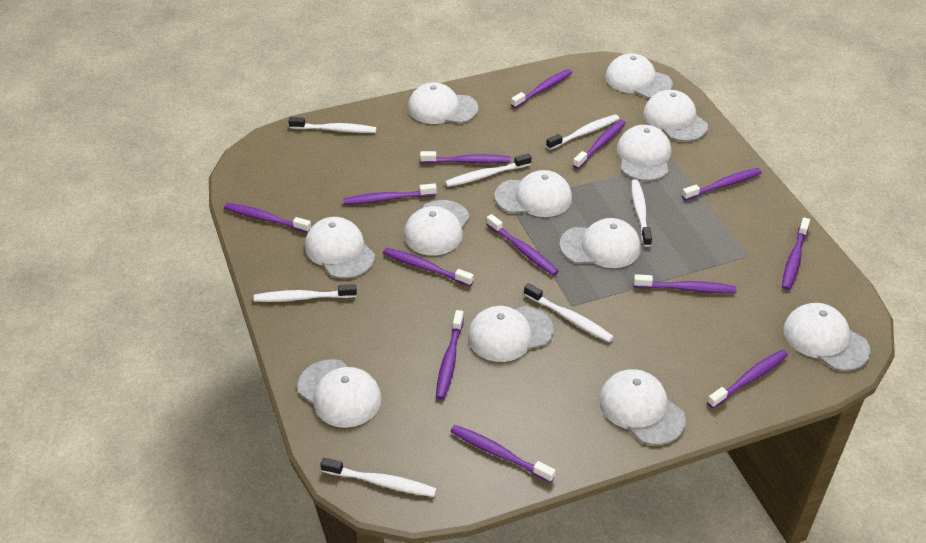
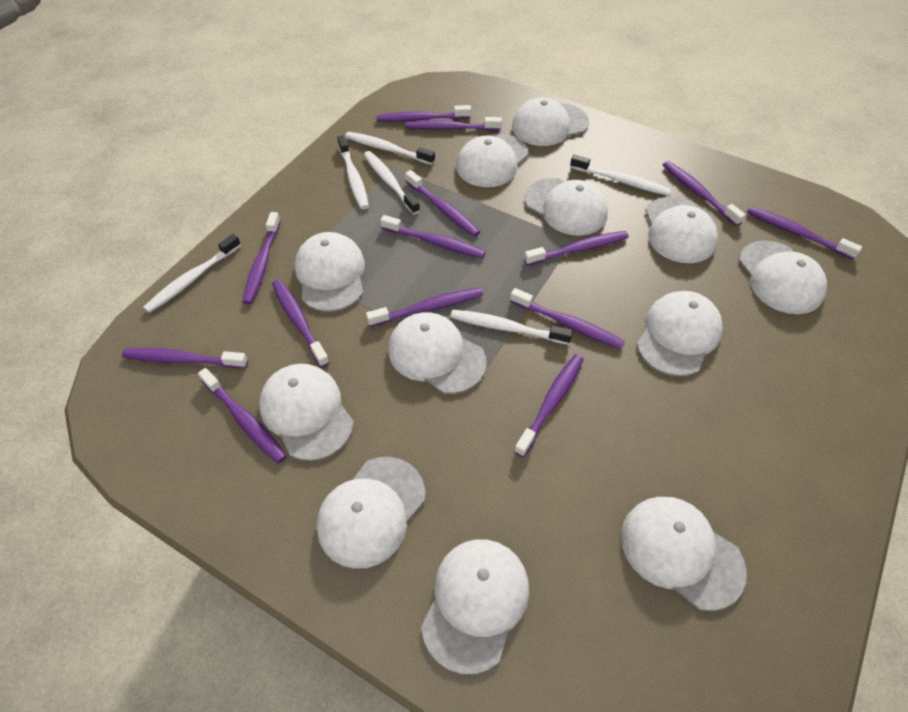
purple toothbrush: 13 -> 14
white toothbrush: 7 -> 6

